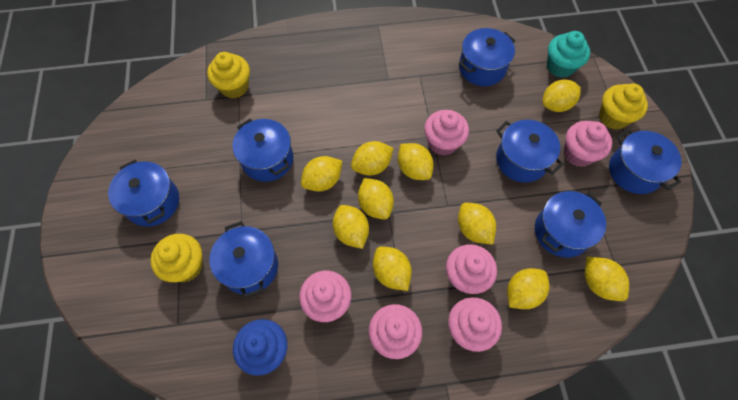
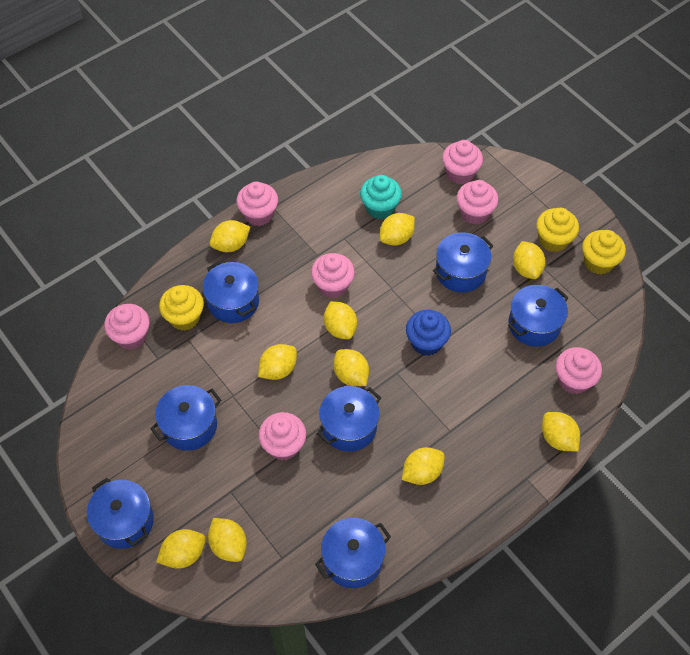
pink cupcake: 6 -> 7

